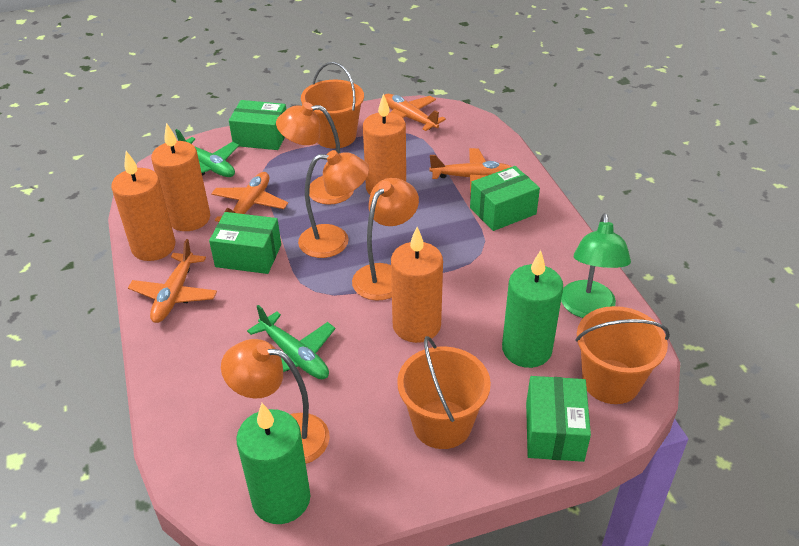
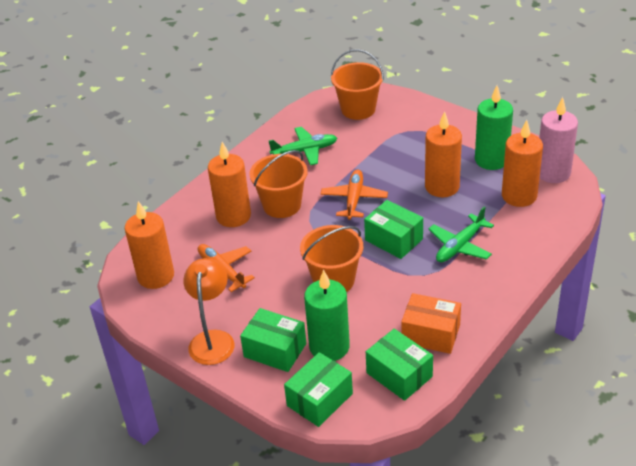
green lamp: 1 -> 0
orange box: 0 -> 1
orange lamp: 4 -> 1
orange plane: 4 -> 2
pink candle: 0 -> 1

